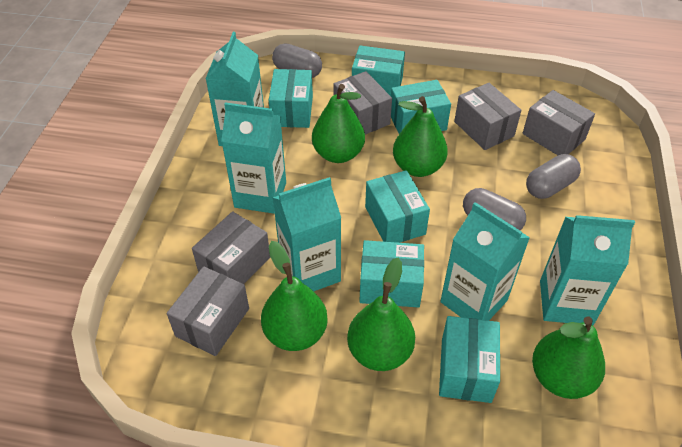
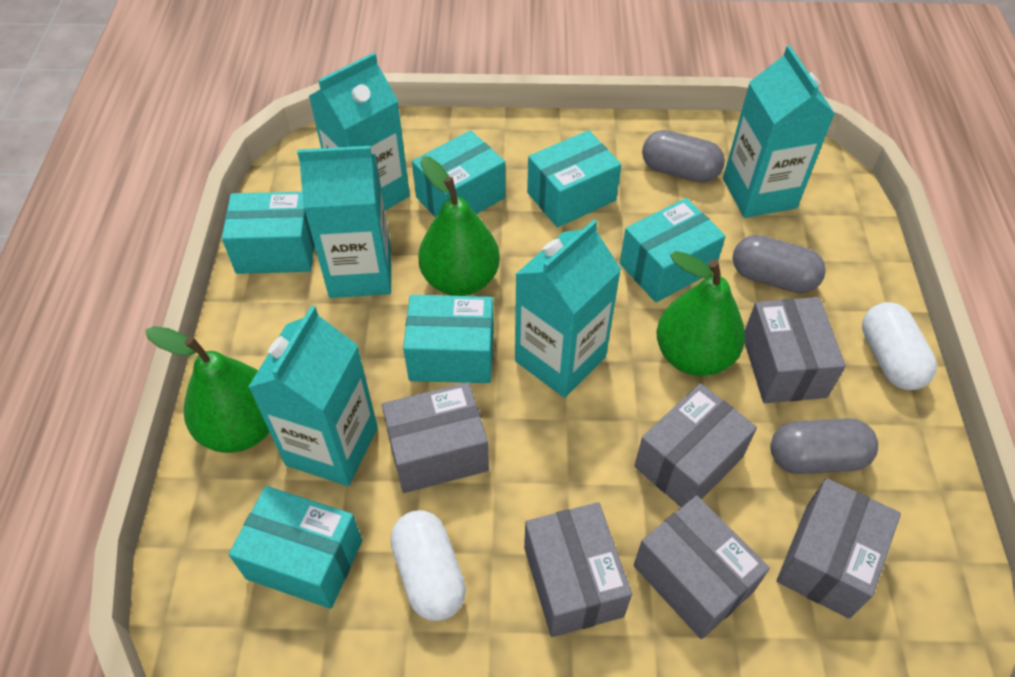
green pear: 5 -> 3
grey box: 5 -> 6
white capsule: 0 -> 2

